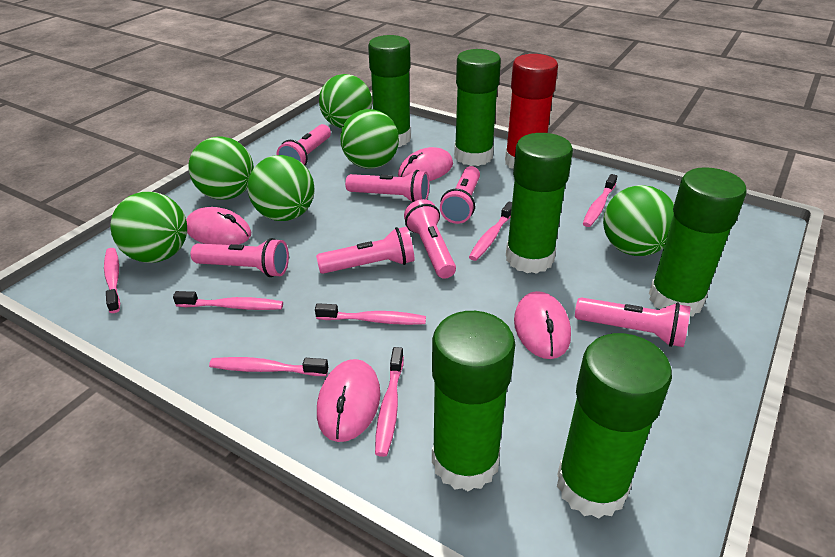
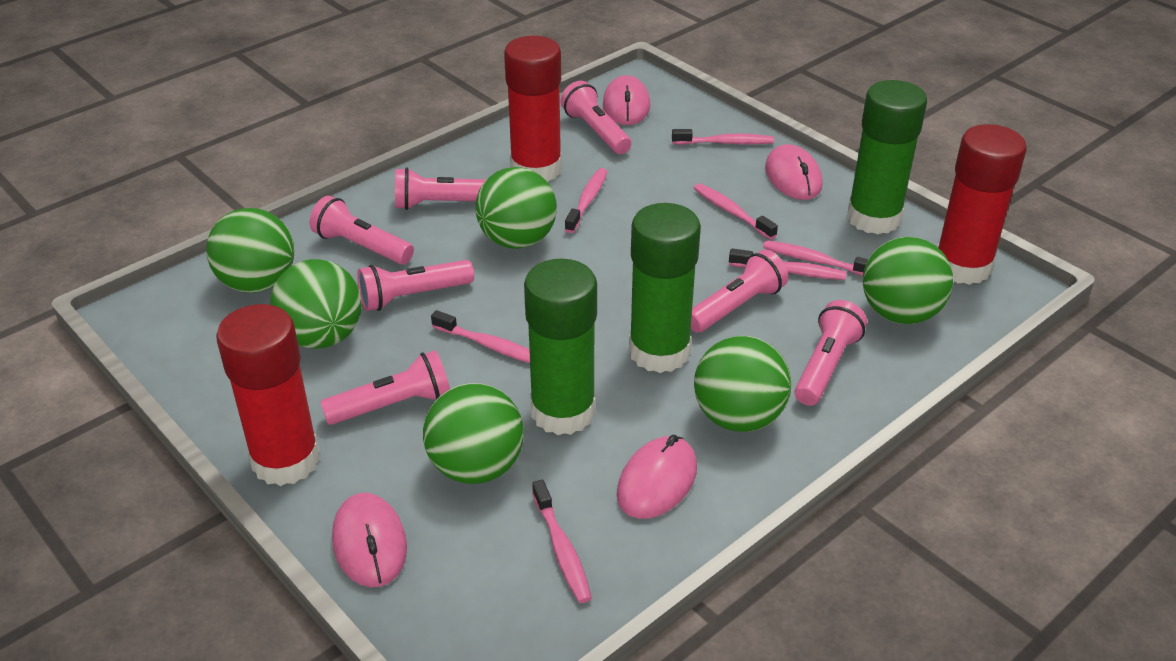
green glue stick: 6 -> 3
red glue stick: 1 -> 3

